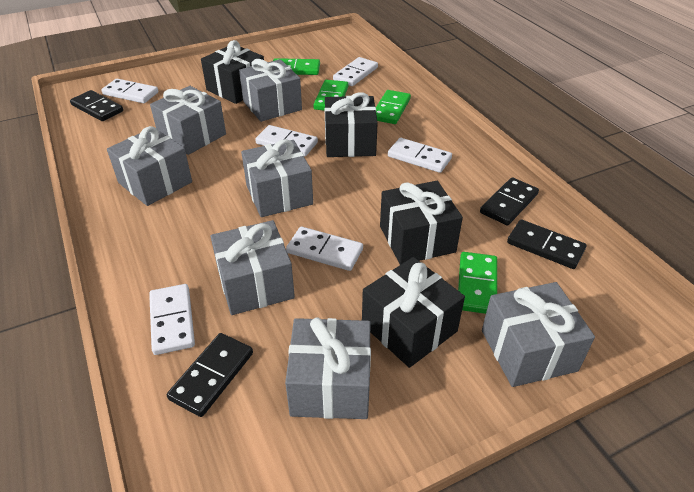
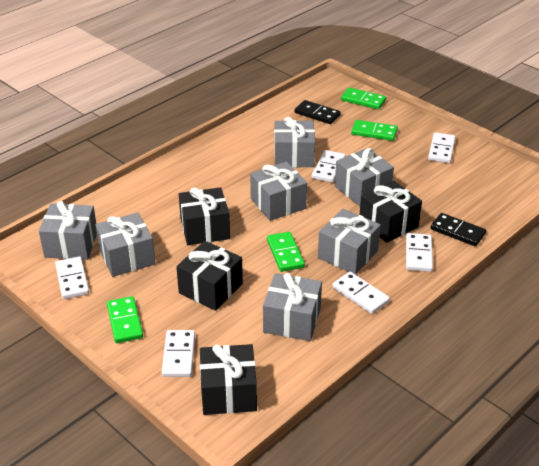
black domino: 4 -> 2

